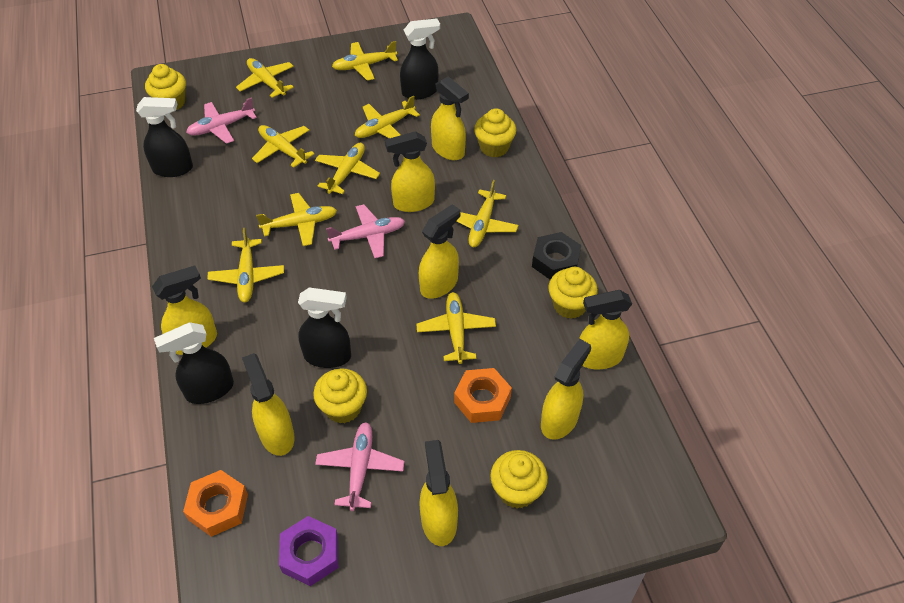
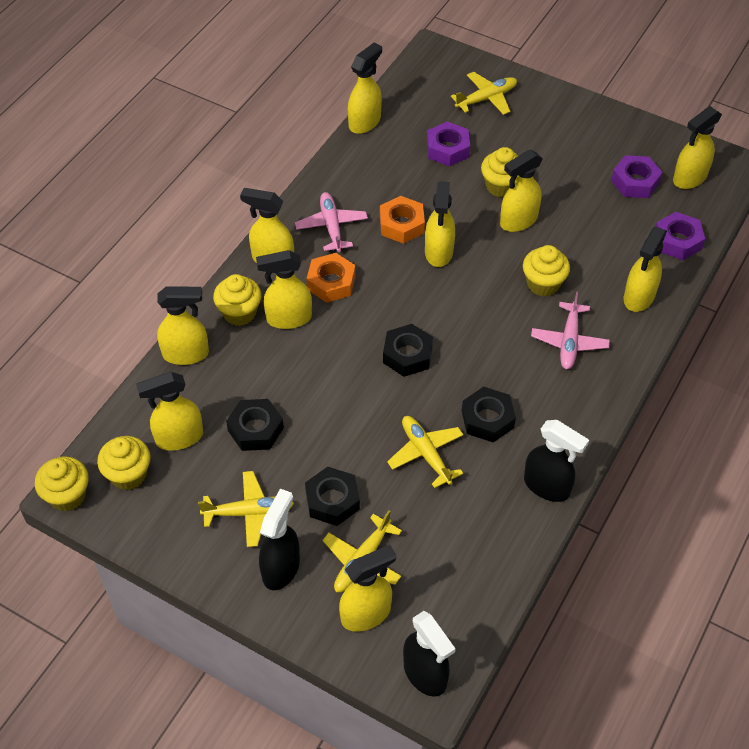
black nut: 1 -> 4
black spray bottle: 4 -> 3
pink plane: 3 -> 2
purple nut: 1 -> 3
yellow plane: 9 -> 4
yellow spray bottle: 8 -> 10

